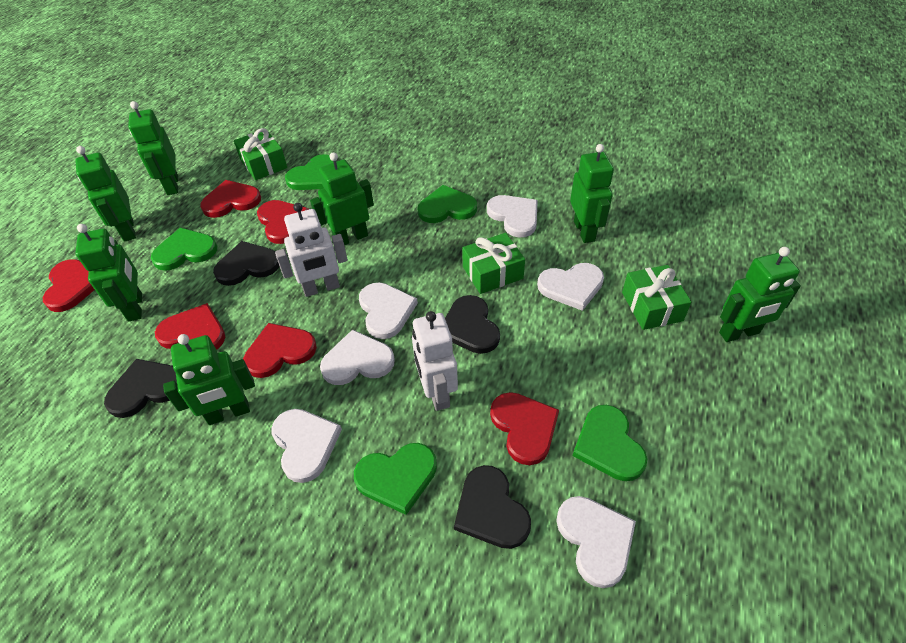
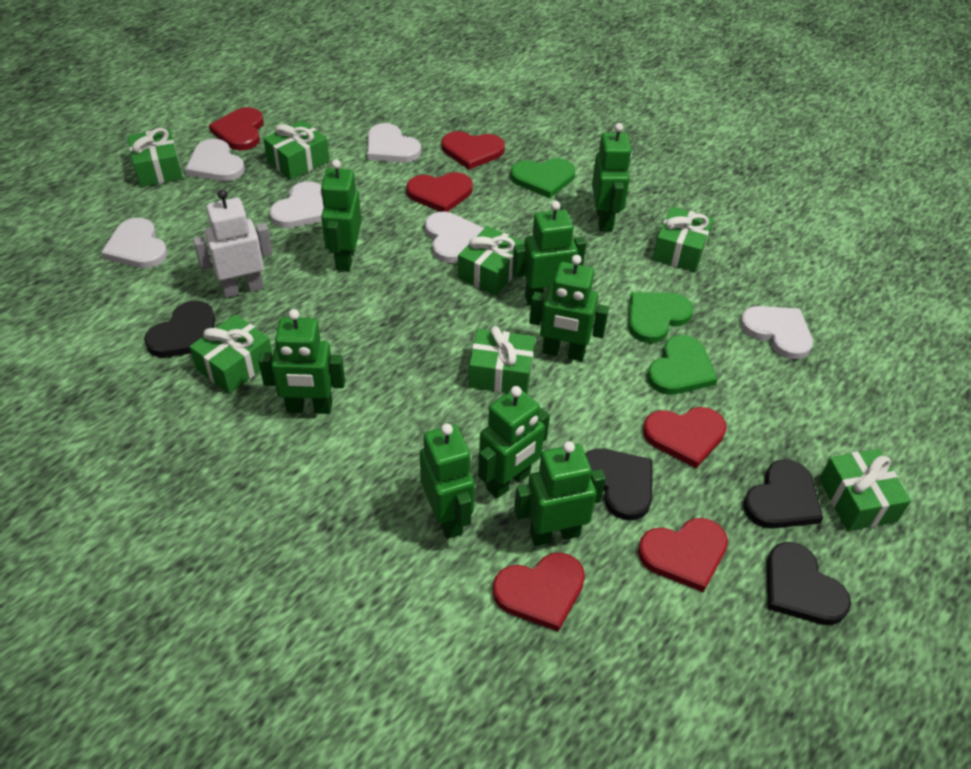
green gift: 3 -> 7
green heart: 5 -> 3
green robot: 7 -> 8
white robot: 2 -> 1

